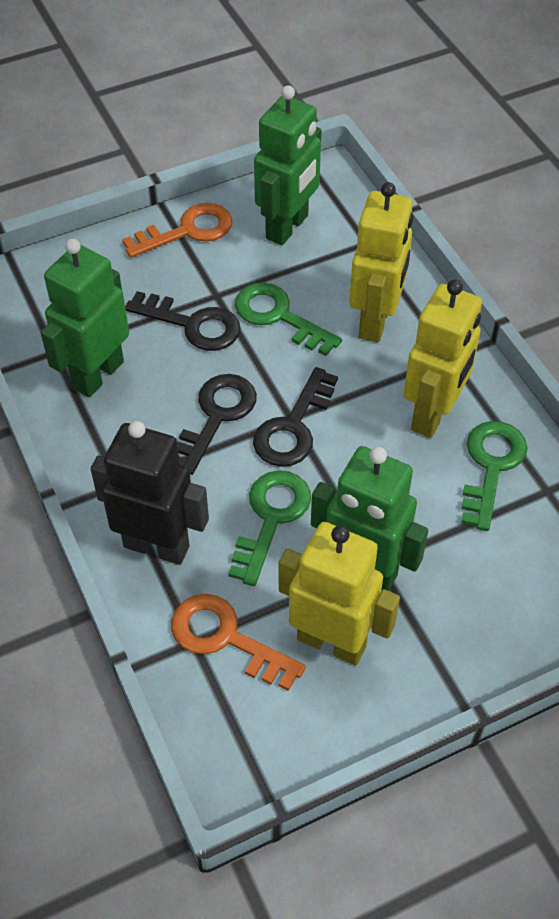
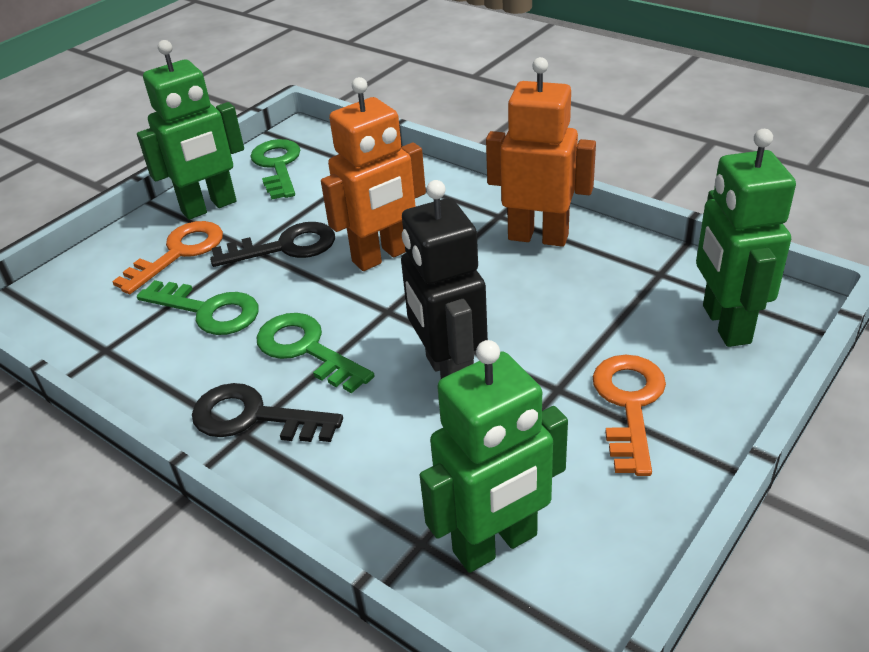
black key: 3 -> 2
orange robot: 0 -> 2
yellow robot: 3 -> 0

